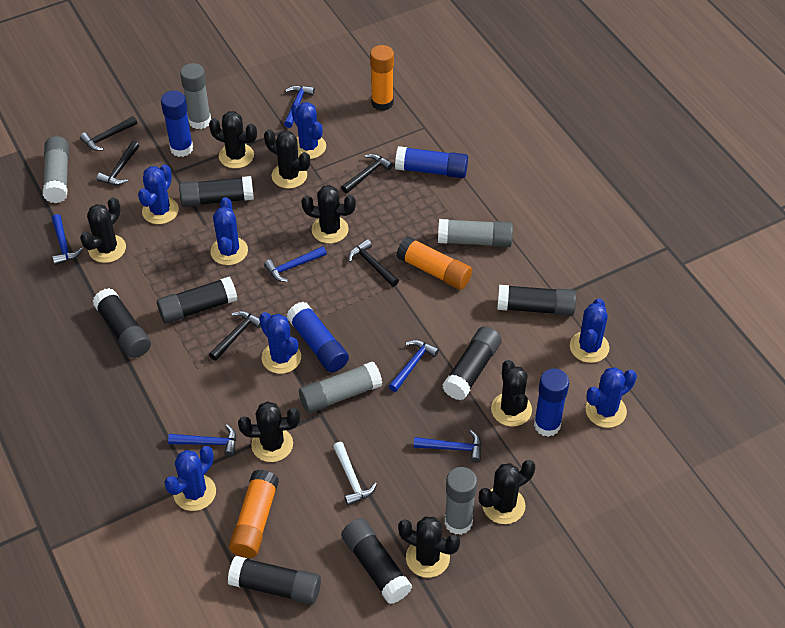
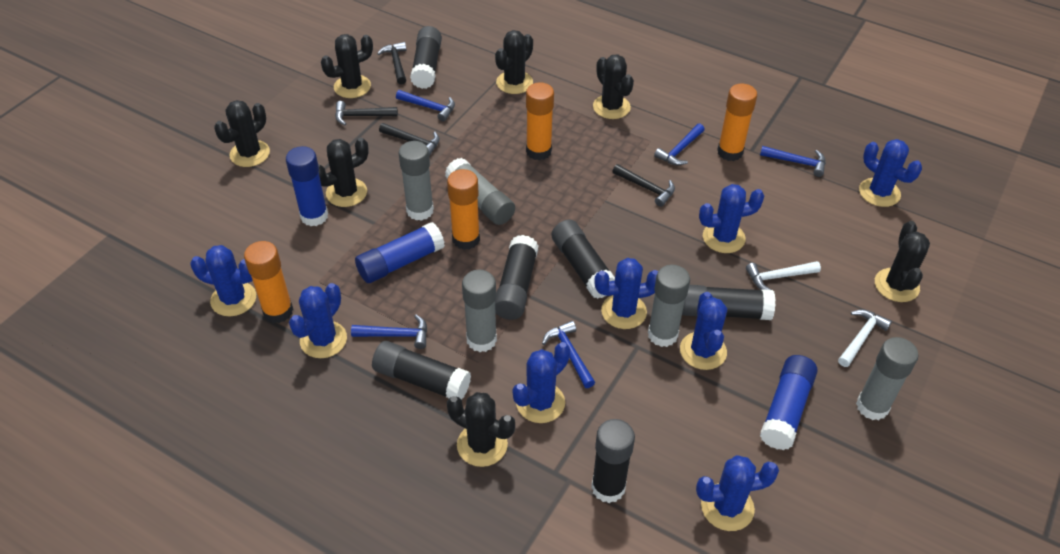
black cactus: 8 -> 7
black glue stick: 7 -> 6
black hammer: 5 -> 4
blue cactus: 7 -> 8
blue glue stick: 4 -> 3
blue hammer: 6 -> 5
orange glue stick: 3 -> 4
white hammer: 1 -> 2

